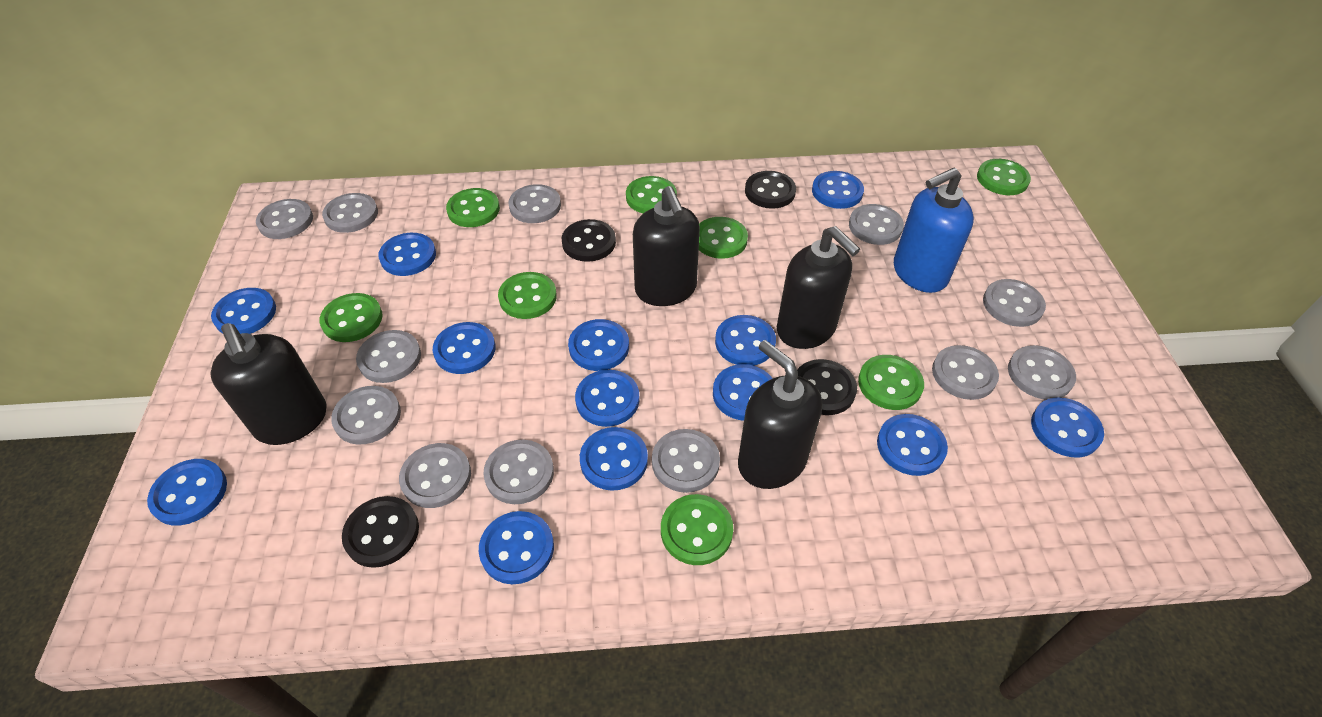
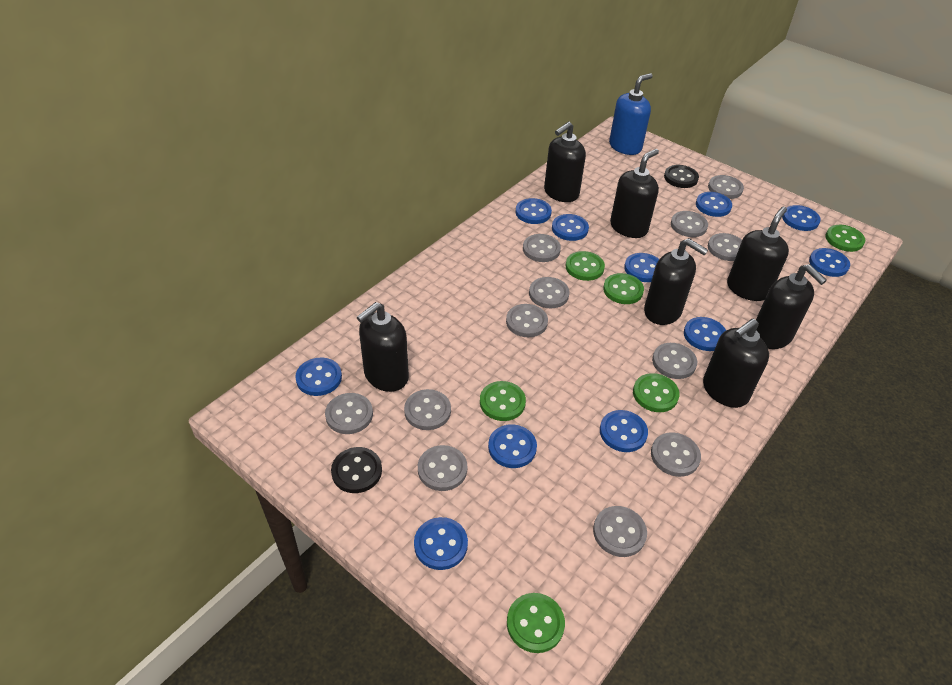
black button: 4 -> 2
black soap dispenser: 4 -> 7
blue button: 13 -> 11
green button: 8 -> 6

